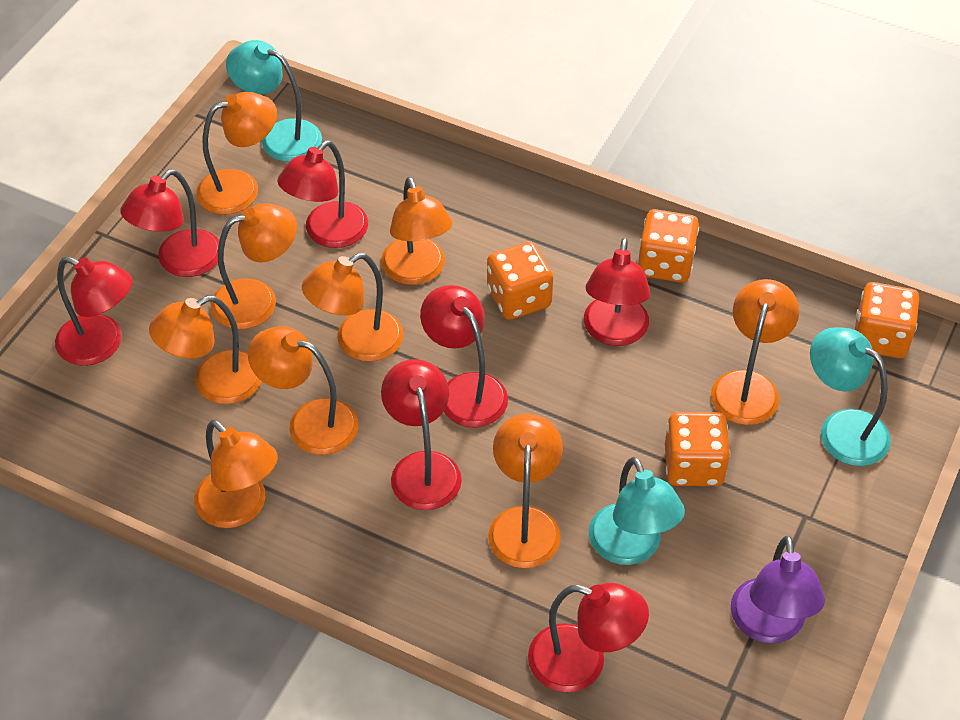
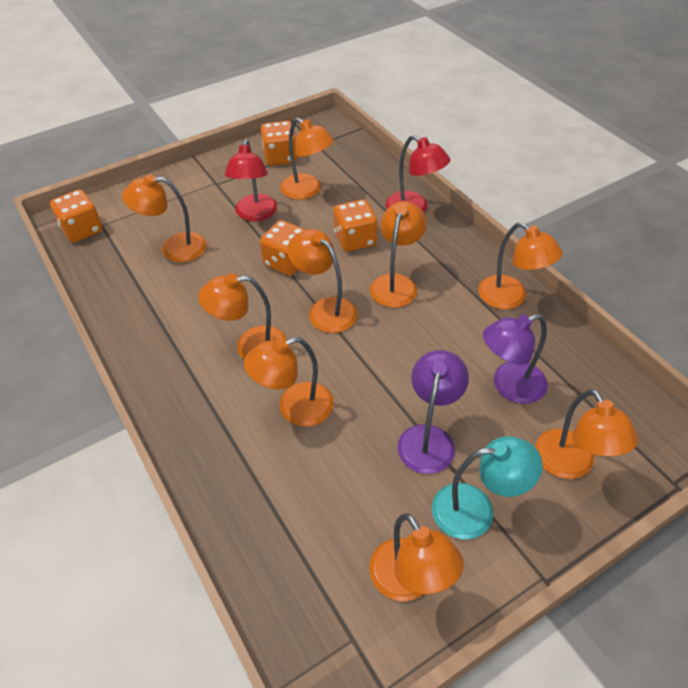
purple lamp: 1 -> 2
red lamp: 7 -> 2
turquoise lamp: 3 -> 1

